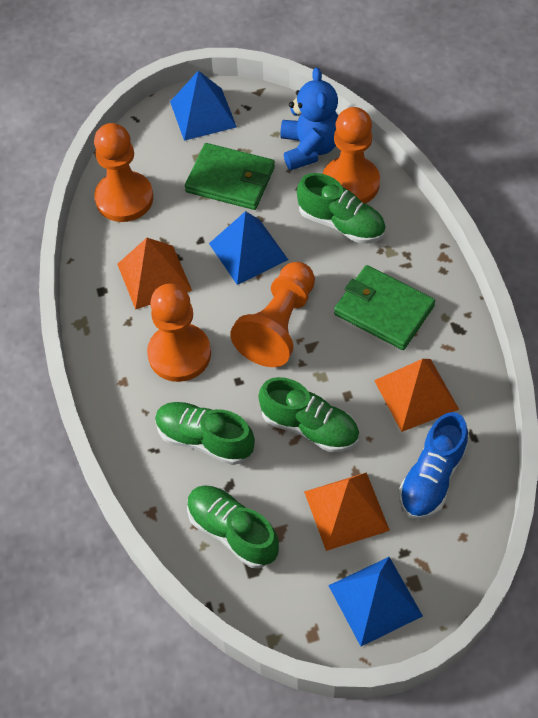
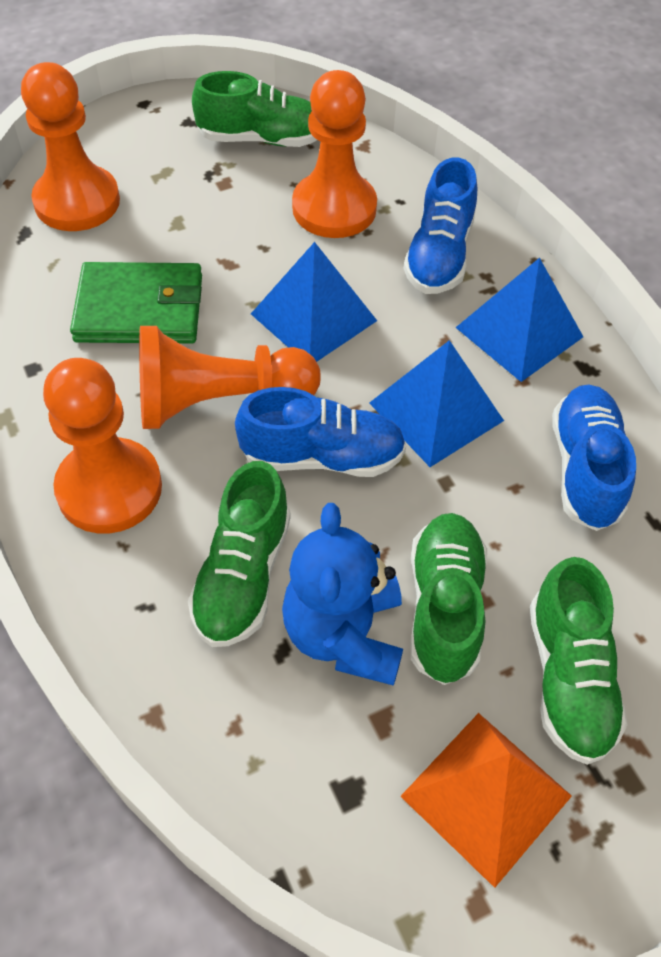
blue shoe: 1 -> 3
green wallet: 2 -> 1
orange pyramid: 3 -> 1

